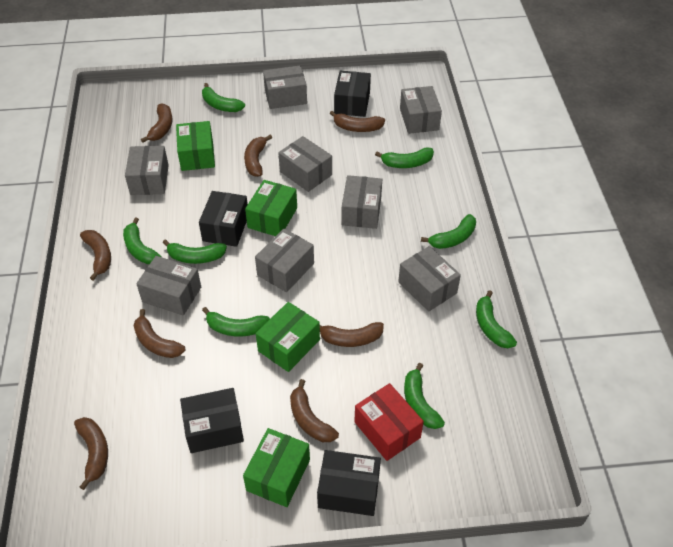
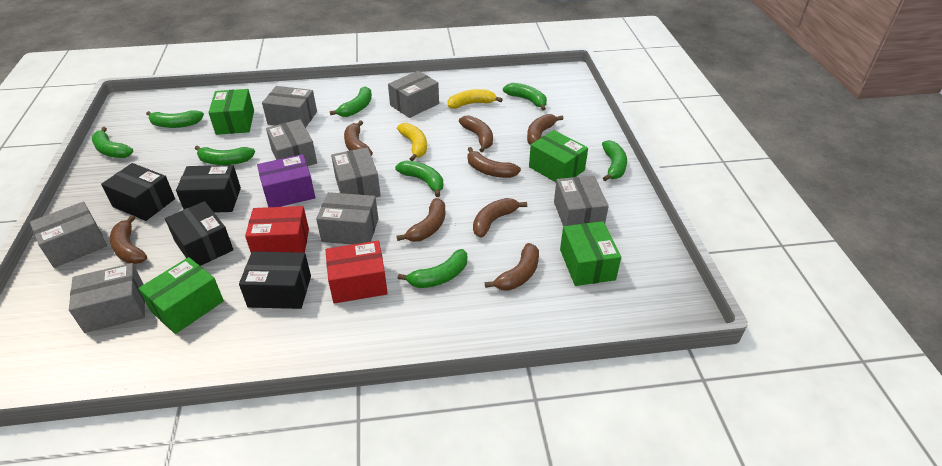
purple box: 0 -> 1
red box: 1 -> 2
yellow banana: 0 -> 2

